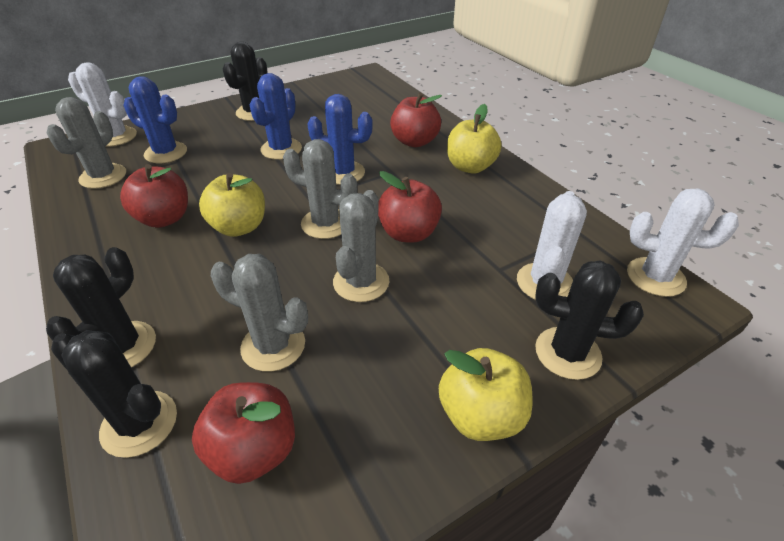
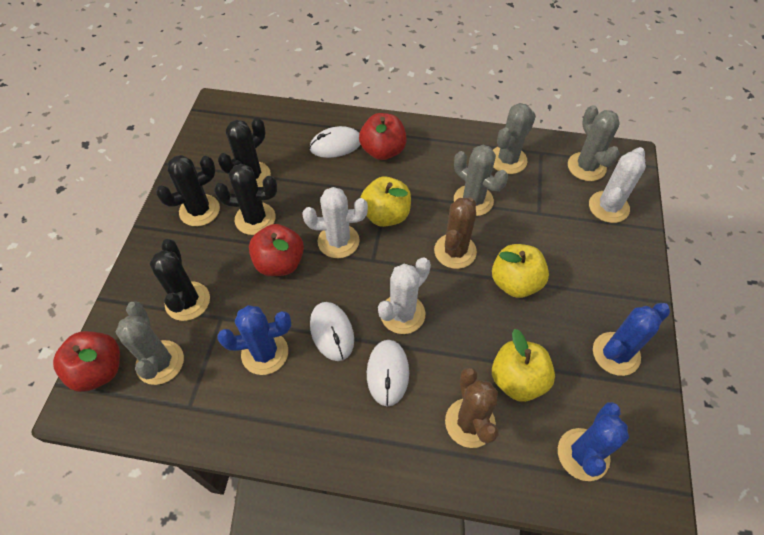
brown cactus: 0 -> 2
red apple: 4 -> 3
white mouse: 0 -> 3

